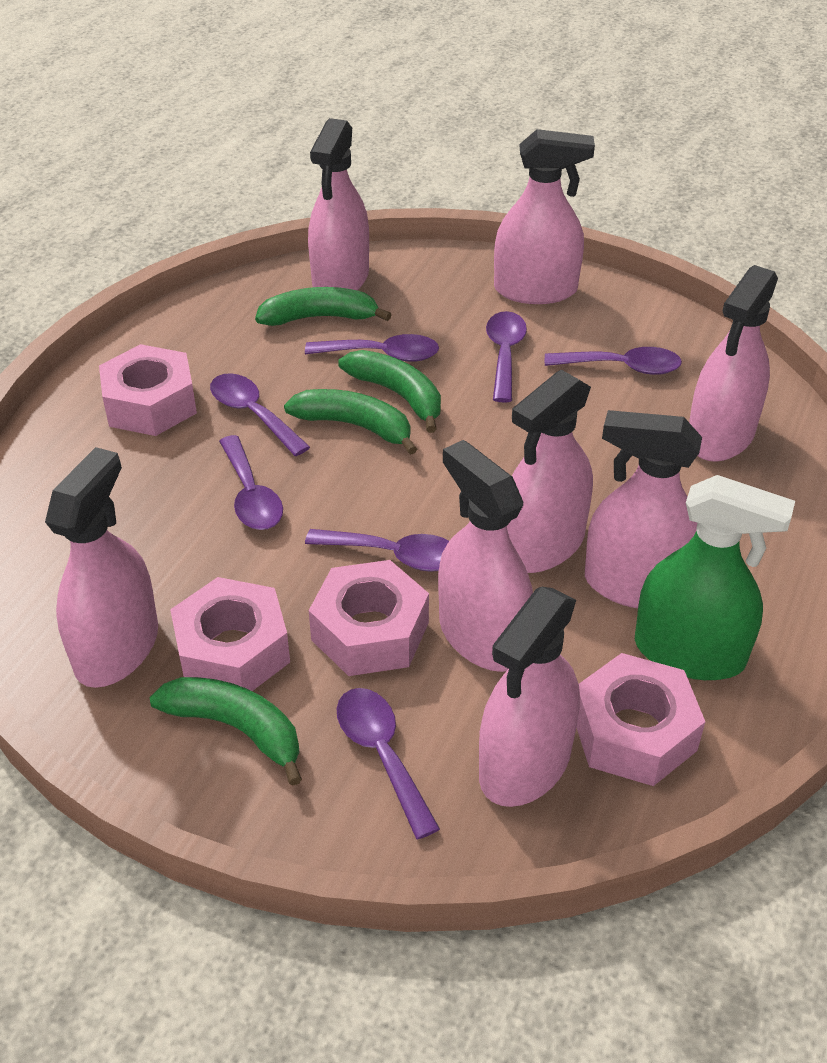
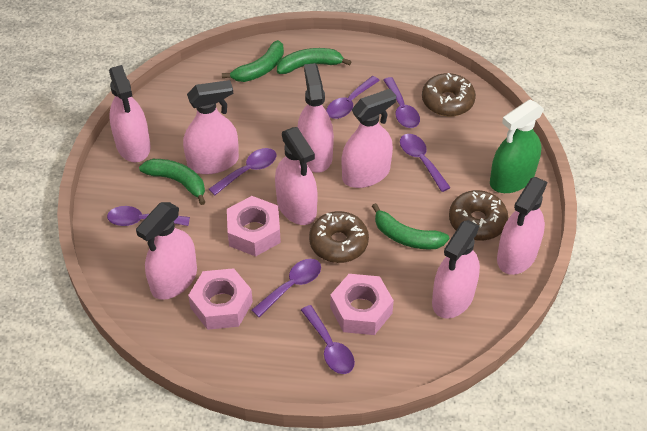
brown donut: 0 -> 3
pink nut: 4 -> 3

